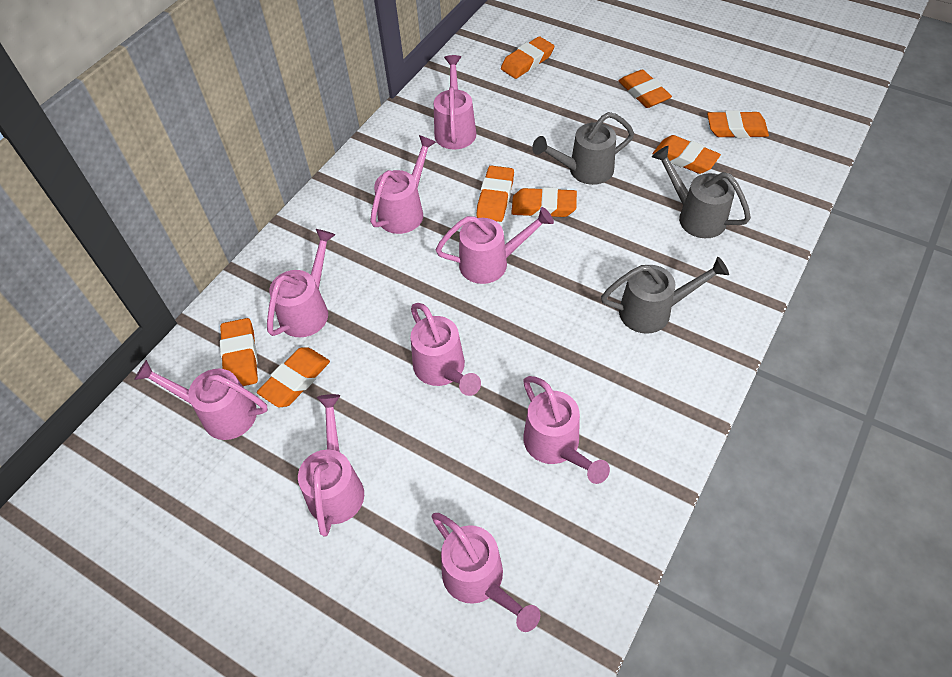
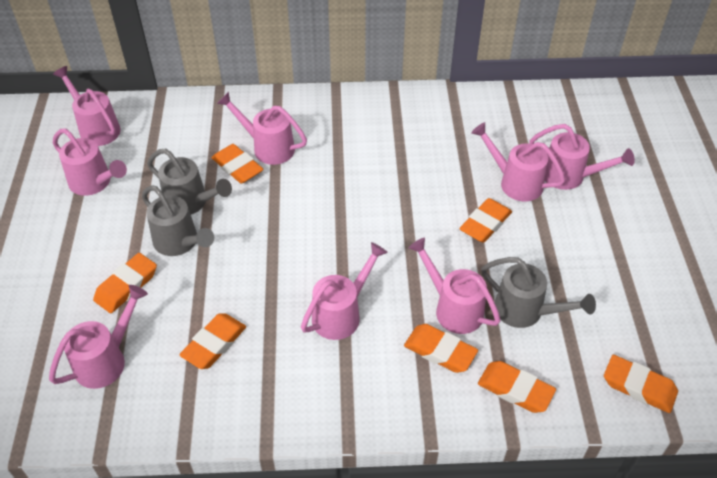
orange eraser: 8 -> 7
pink watering can: 9 -> 8

